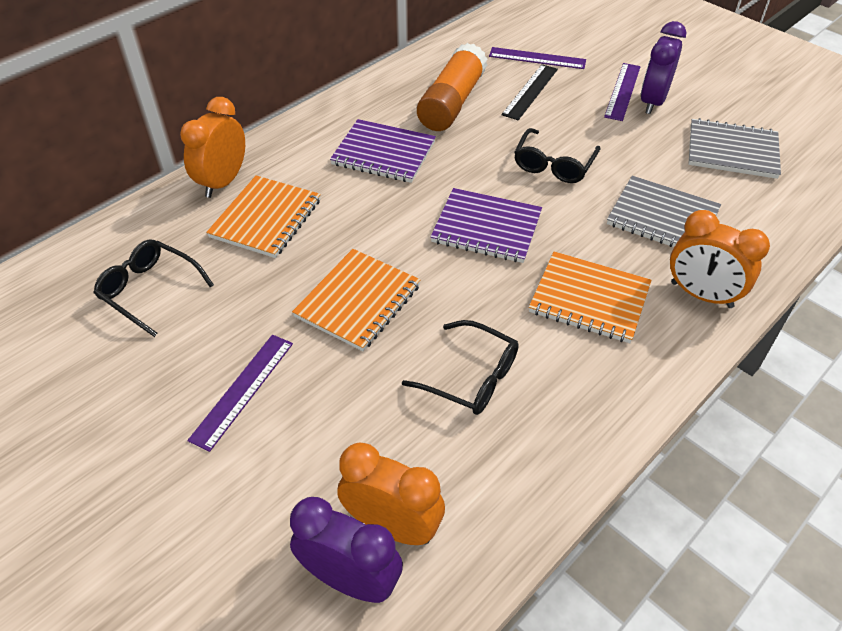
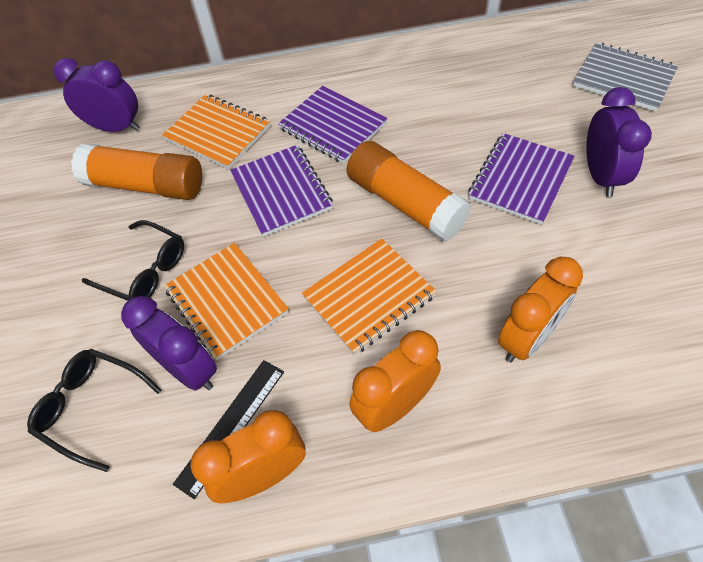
black glasses: 3 -> 2
grey notebook: 2 -> 1
orange glue stick: 1 -> 2
purple clock: 2 -> 3
purple notebook: 2 -> 3
purple ruler: 3 -> 0

